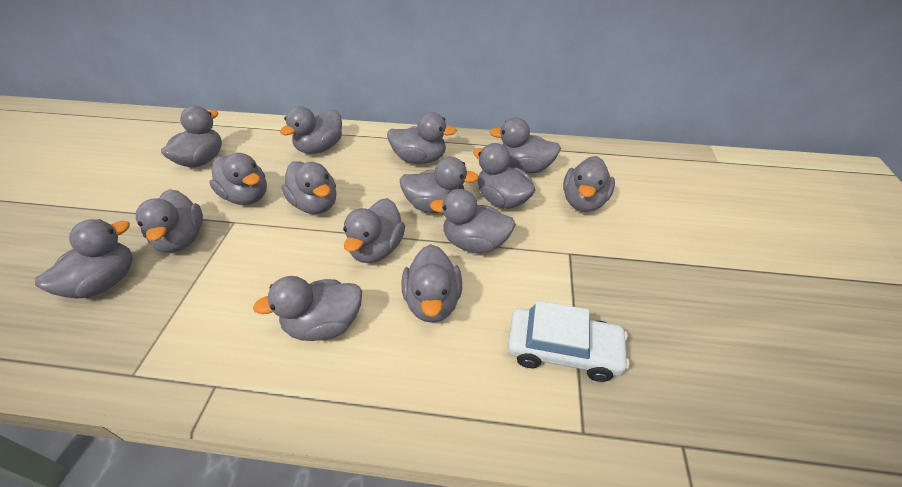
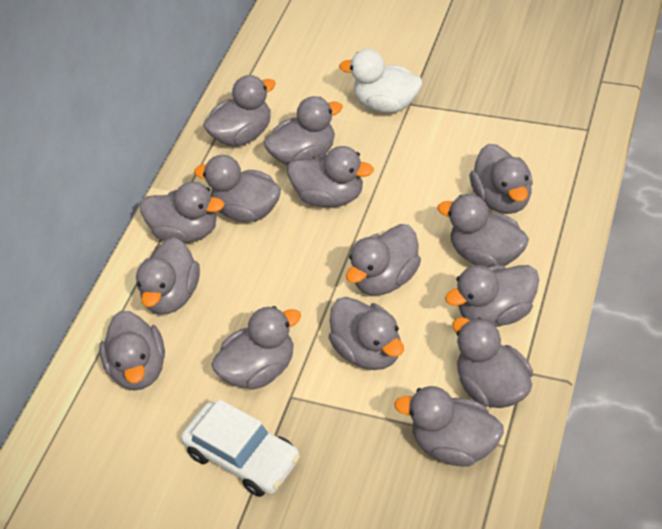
white duck: 0 -> 1

